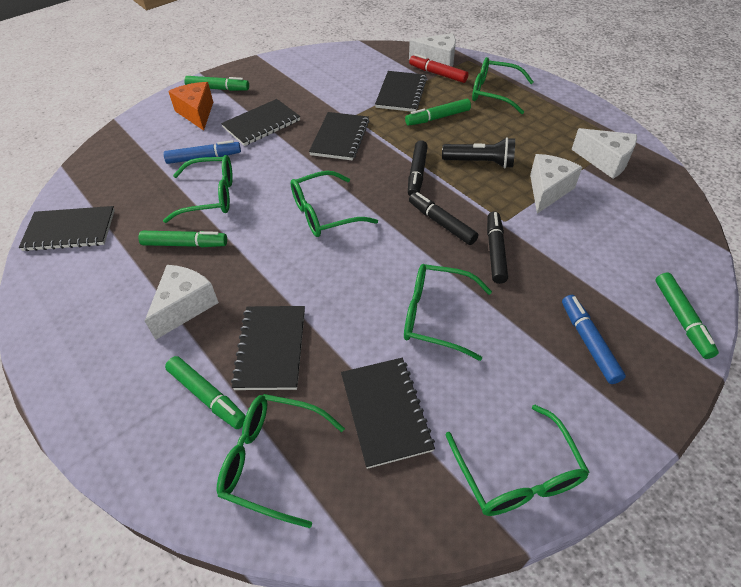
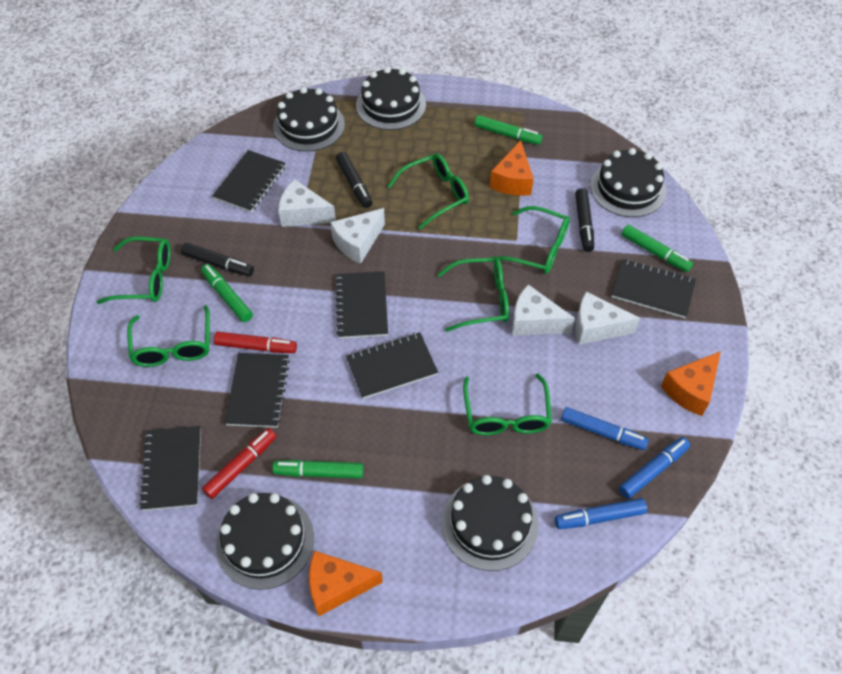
black cake: 0 -> 5
black flashlight: 1 -> 0
blue marker: 2 -> 3
green marker: 5 -> 4
orange cheese: 1 -> 3
red marker: 1 -> 2

